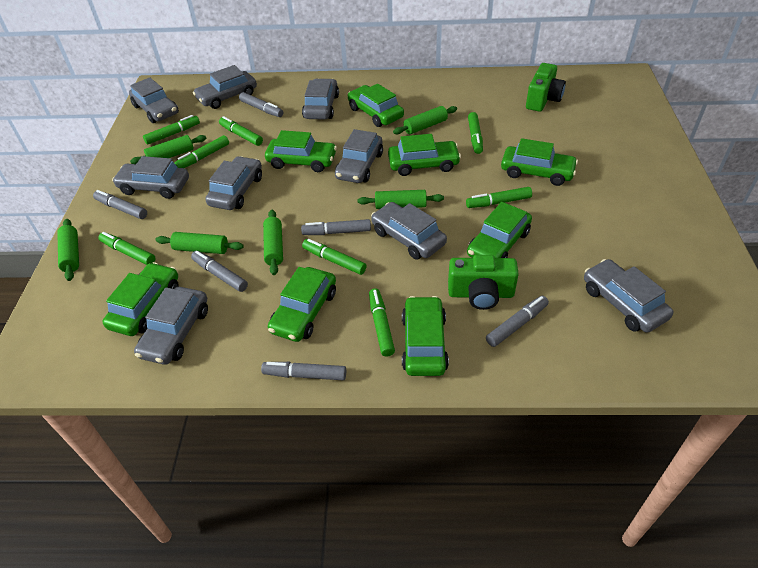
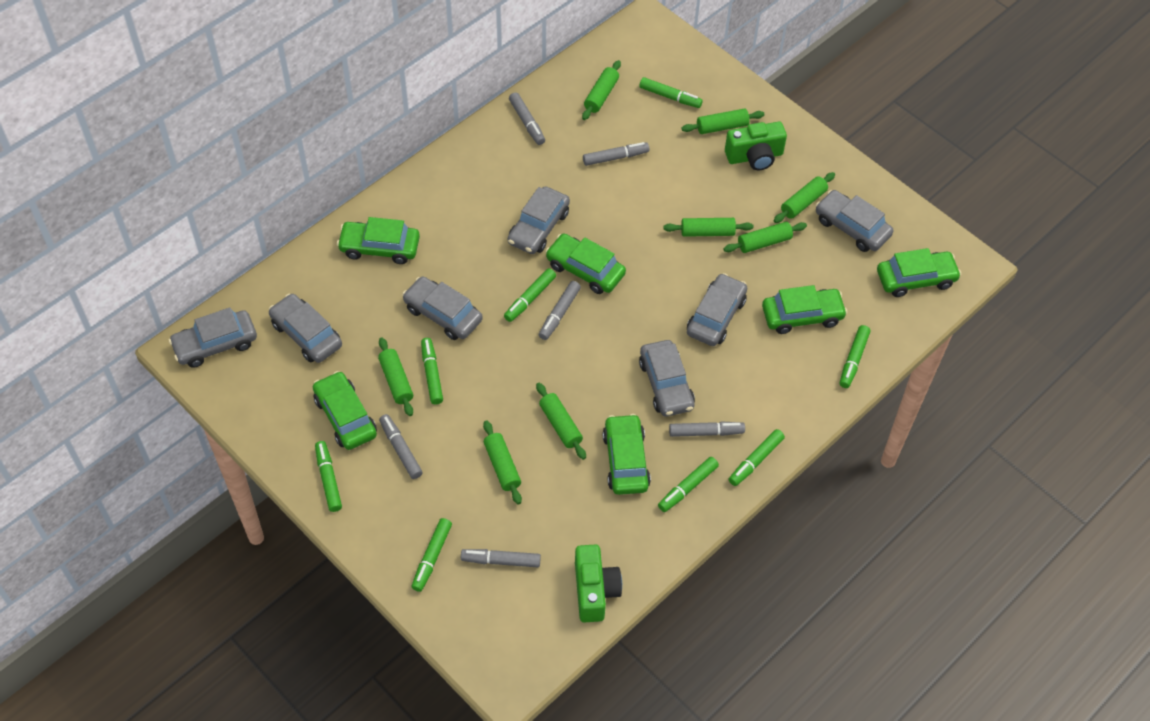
green car: 8 -> 6
green rolling pin: 6 -> 8
grey car: 9 -> 7

